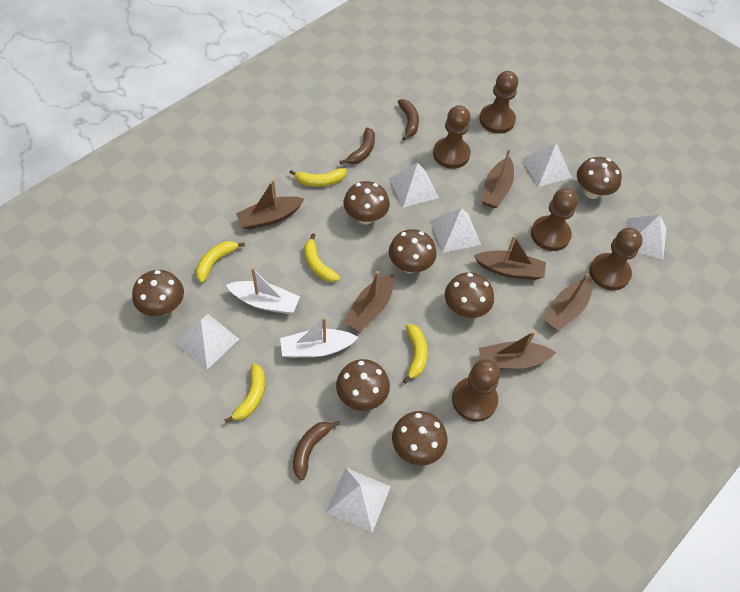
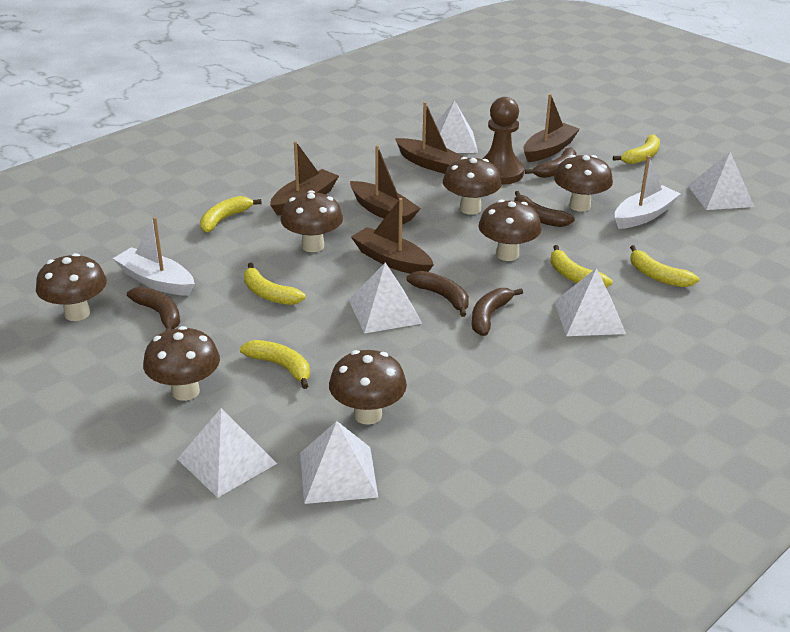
brown banana: 3 -> 5
brown boat: 6 -> 5
brown pawn: 5 -> 1
yellow banana: 5 -> 6

